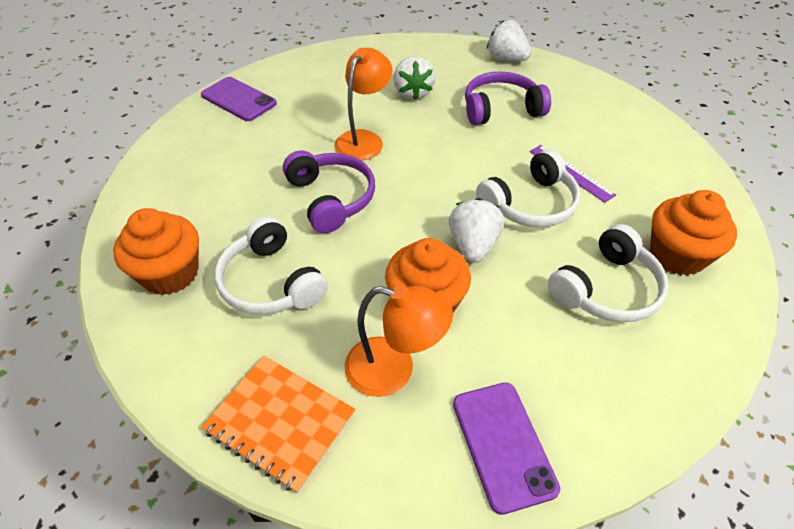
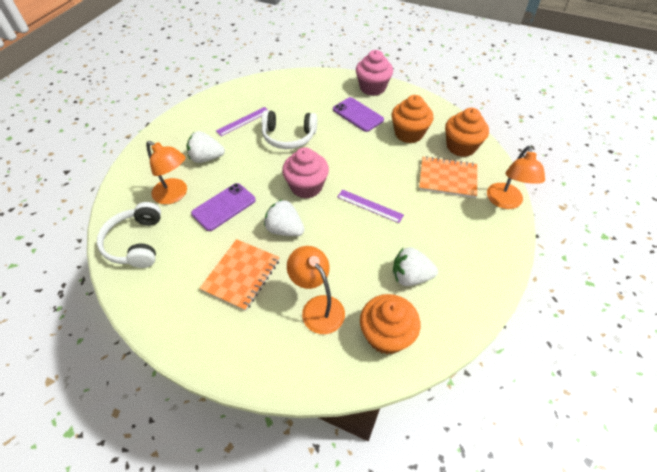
orange lamp: 2 -> 3
orange notebook: 1 -> 2
pink cupcake: 0 -> 2
purple headphones: 2 -> 0
purple ruler: 1 -> 2
white headphones: 3 -> 2

